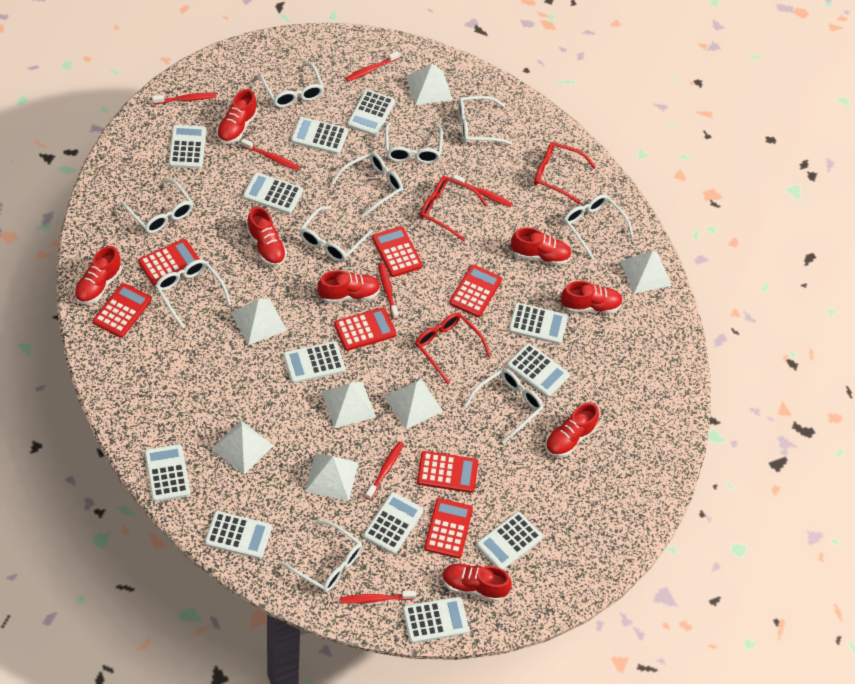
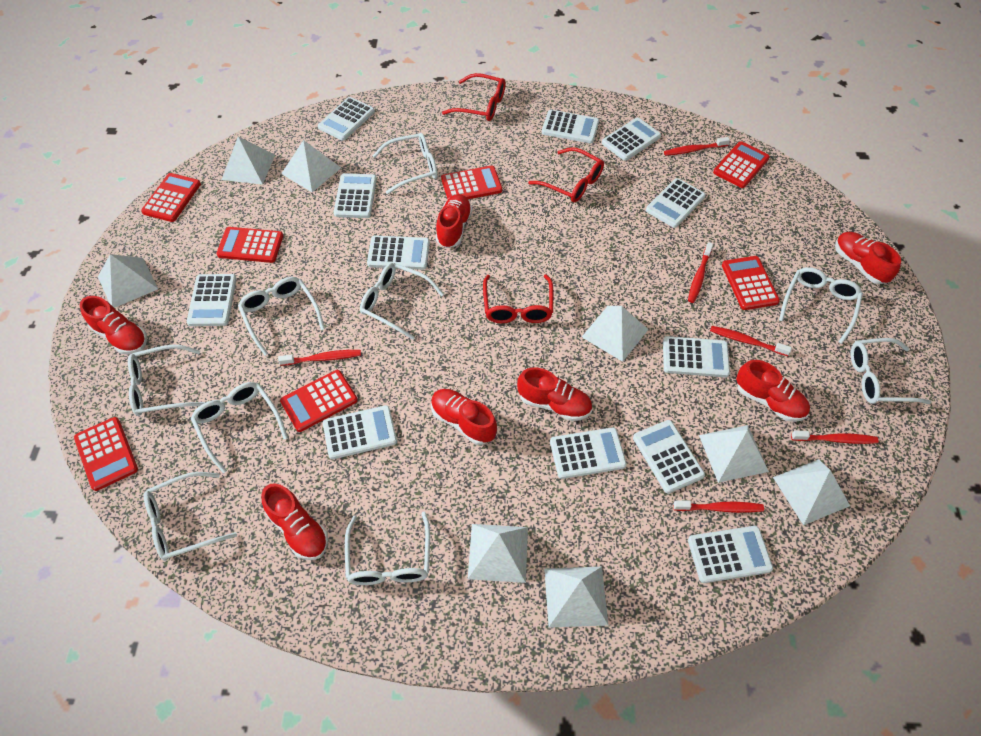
red shoe: 8 -> 7
red toothbrush: 7 -> 6
white glasses: 10 -> 9
white pyramid: 7 -> 8

